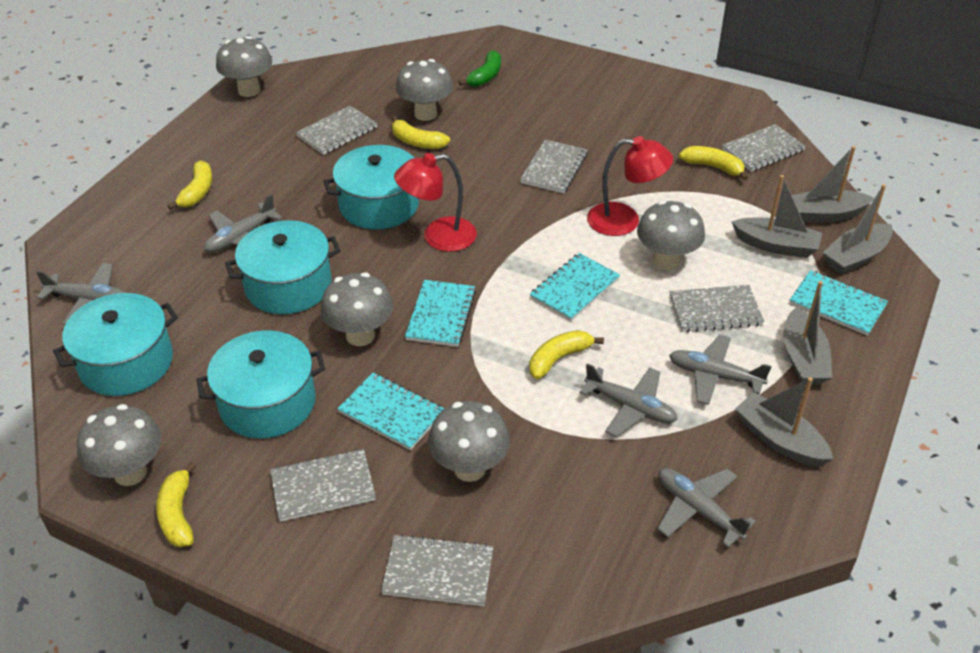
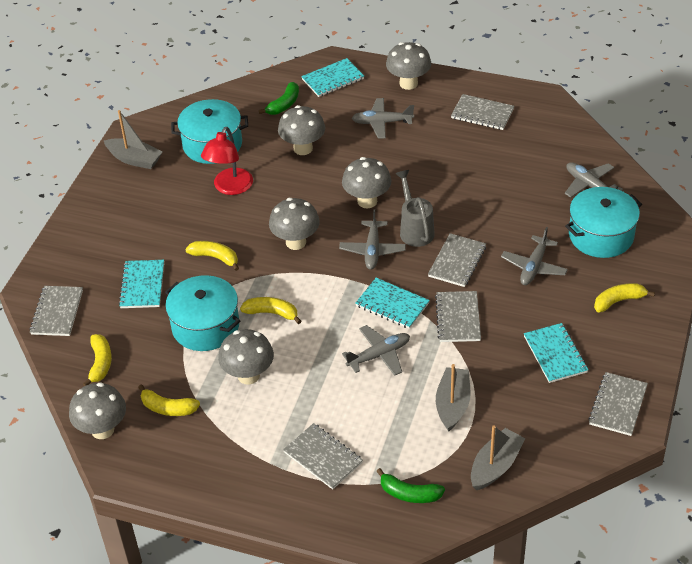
green banana: 1 -> 2
grey boat: 5 -> 3
grey watering can: 0 -> 1
red lamp: 2 -> 1
turquoise pot: 4 -> 3

